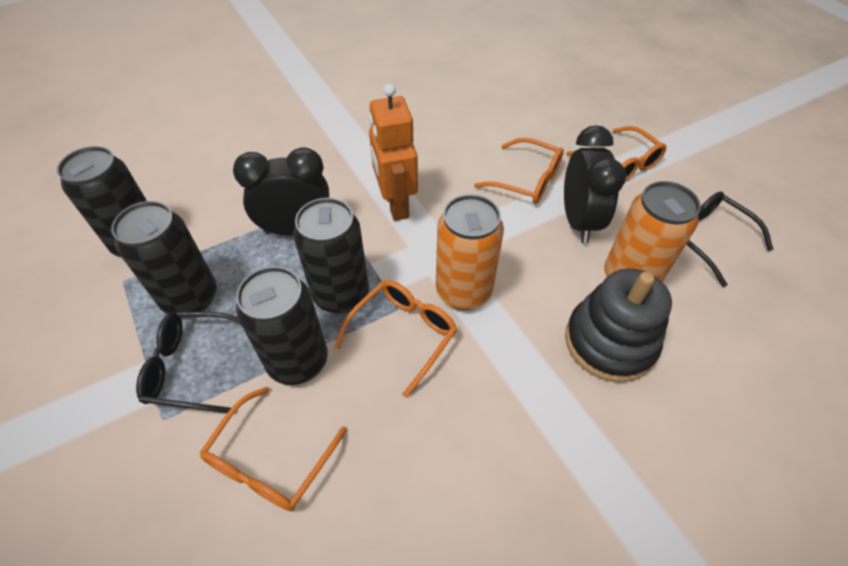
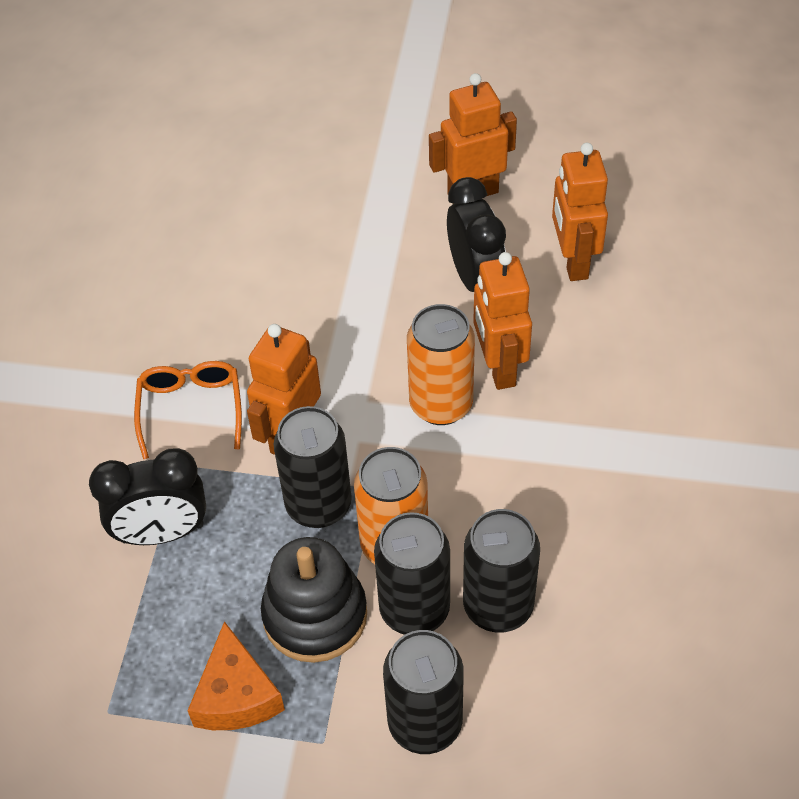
black glasses: 2 -> 0
orange cheese: 0 -> 1
orange glasses: 4 -> 1
orange robot: 1 -> 4

